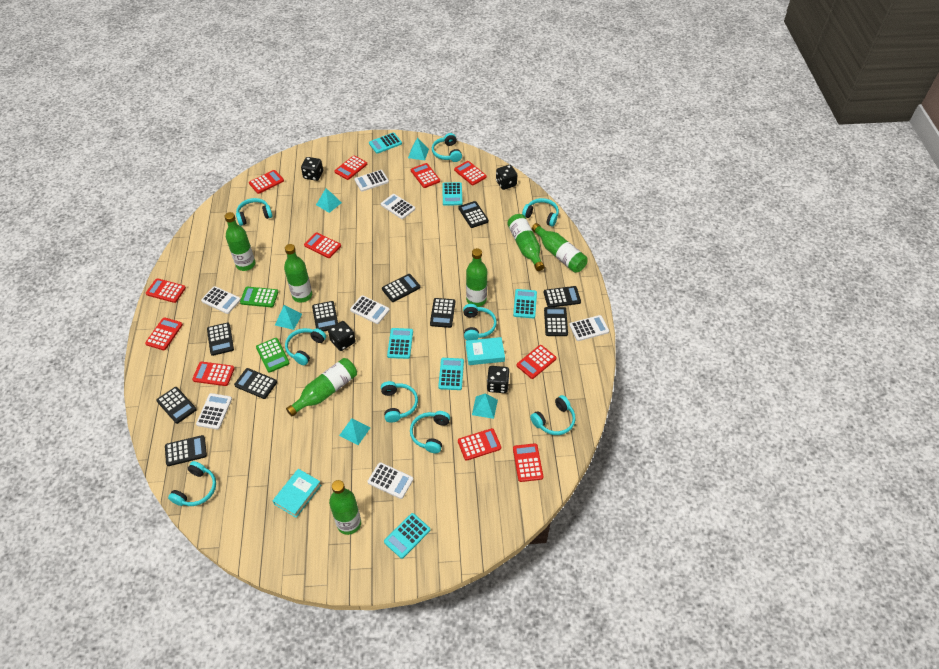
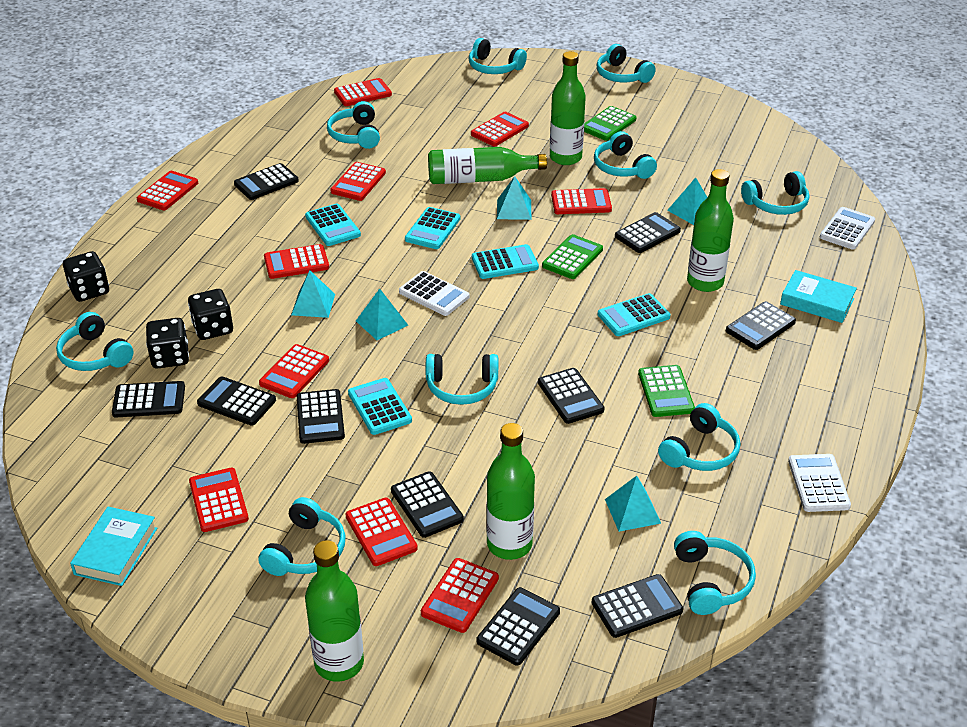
black dice: 4 -> 3
green bottle: 7 -> 5
green calculator: 2 -> 3
red calculator: 11 -> 10
turquoise calculator: 6 -> 5
turquoise headphones: 9 -> 10
white calculator: 7 -> 3

